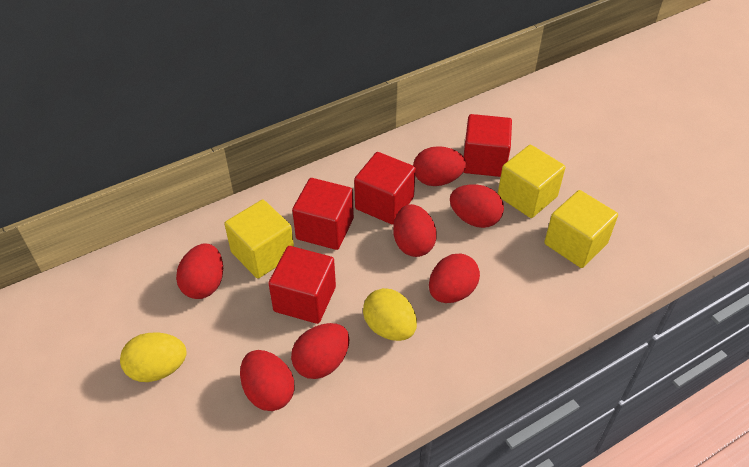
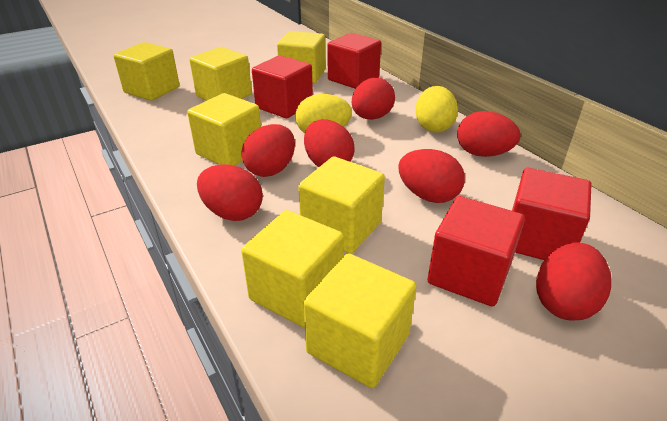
yellow cube: 3 -> 7

